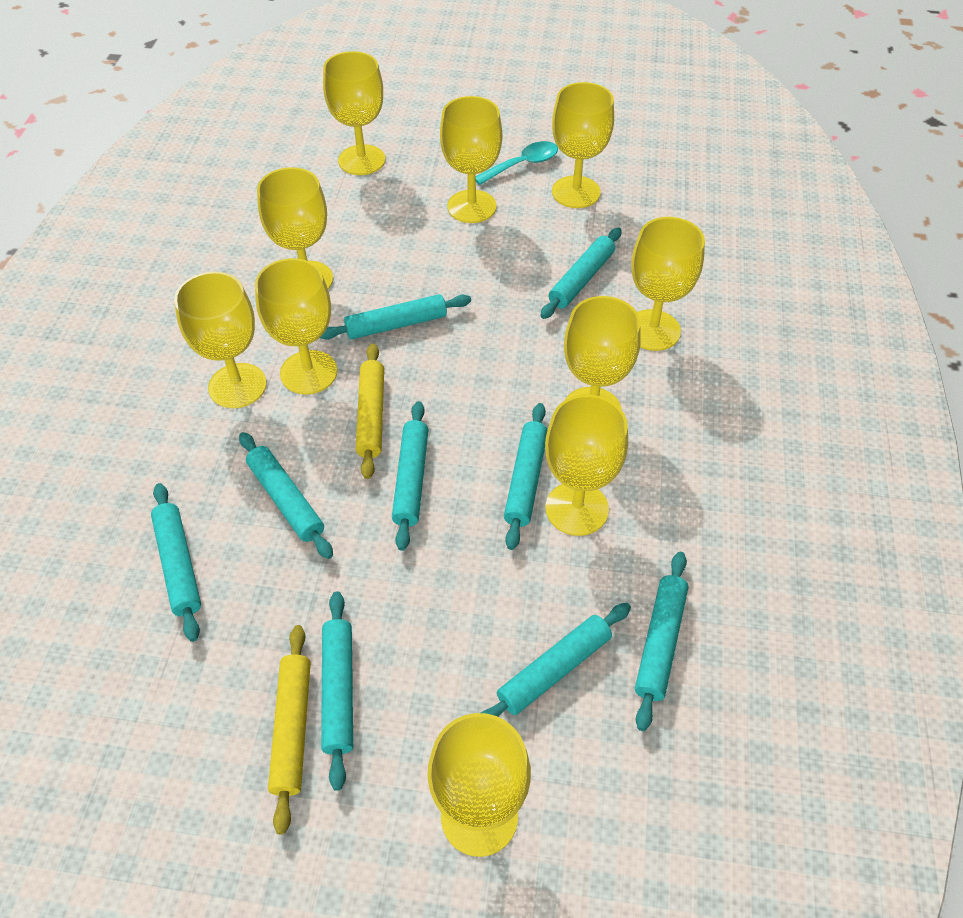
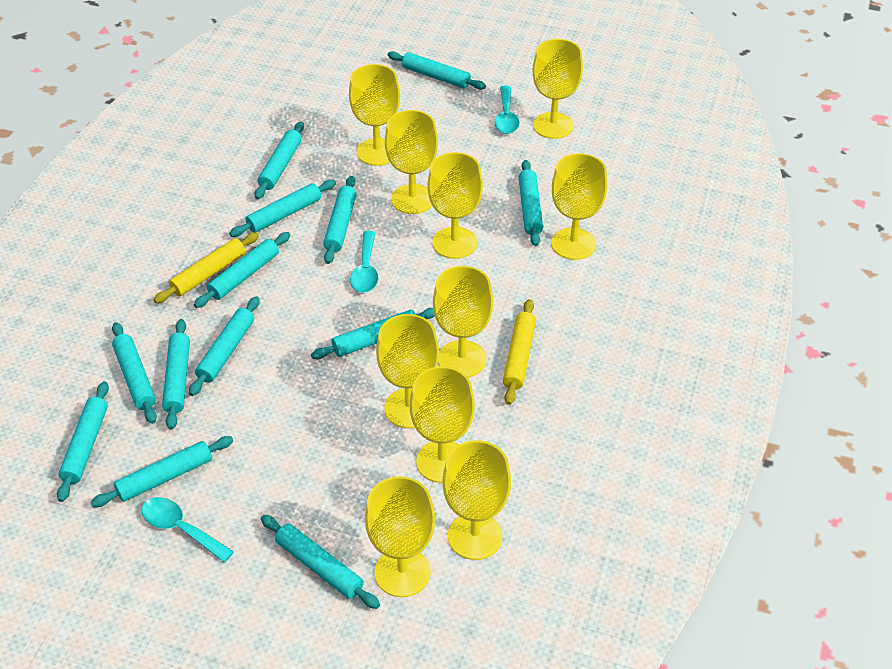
turquoise rolling pin: 9 -> 13
turquoise spoon: 1 -> 3

